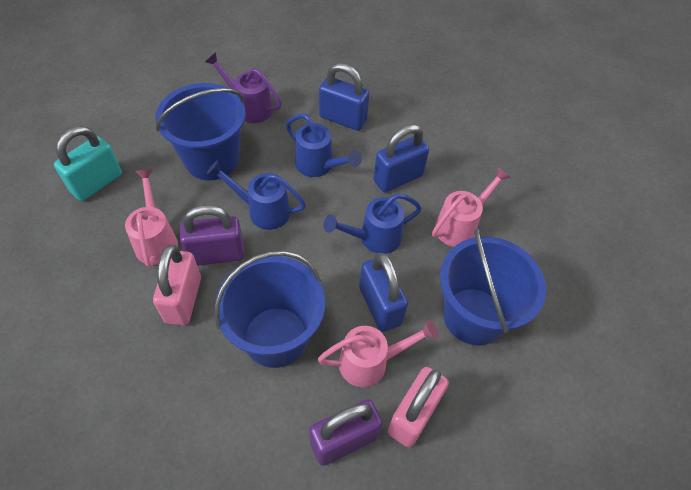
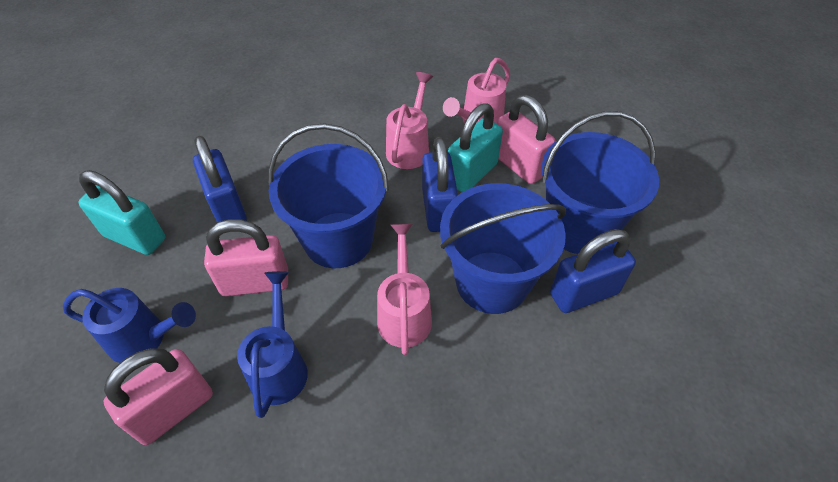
blue watering can: 3 -> 2
pink padlock: 2 -> 3
purple padlock: 2 -> 0
purple watering can: 1 -> 0
turquoise padlock: 1 -> 2

